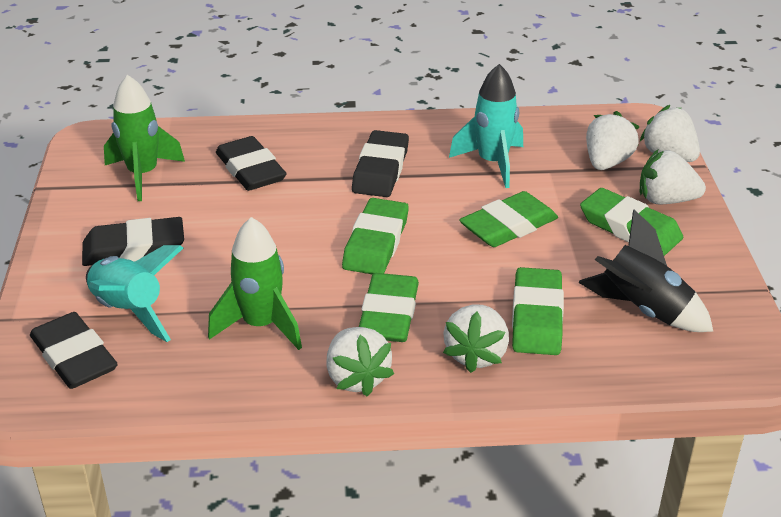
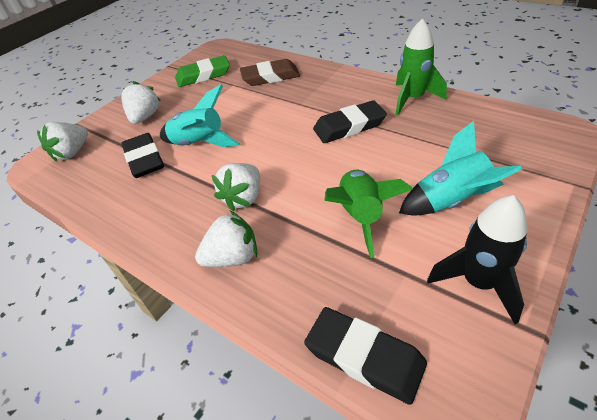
black eraser: 4 -> 3
brown eraser: 0 -> 1
green eraser: 5 -> 1
white strawberry: 5 -> 4

